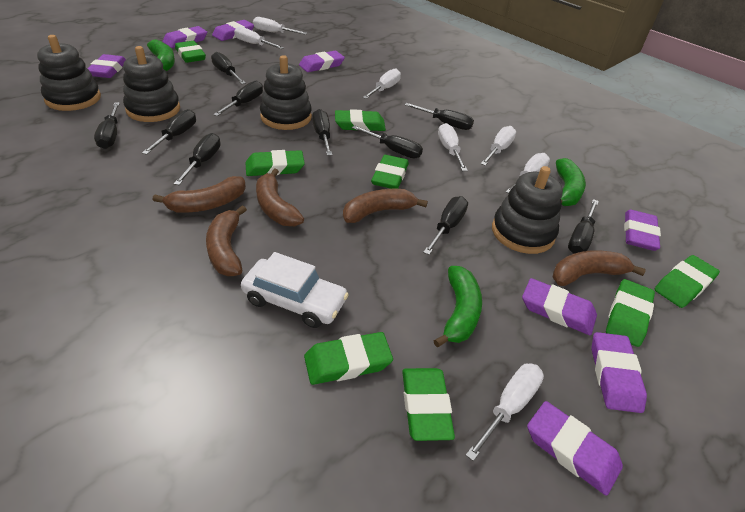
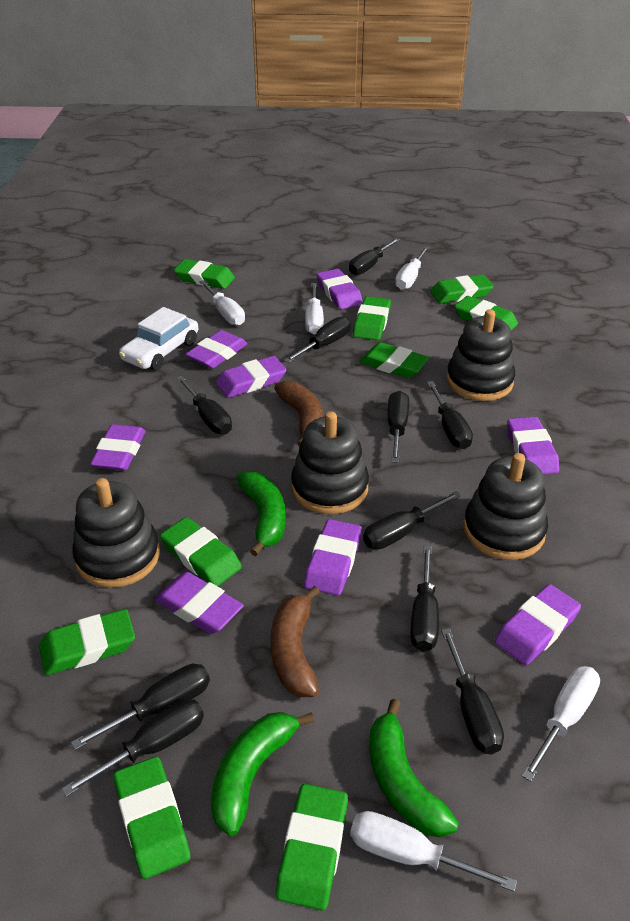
brown banana: 5 -> 2
green eraser: 8 -> 9
white screwdriver: 7 -> 5

